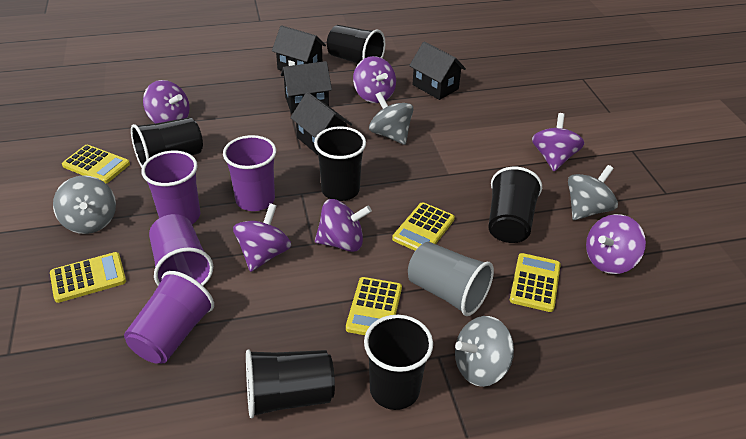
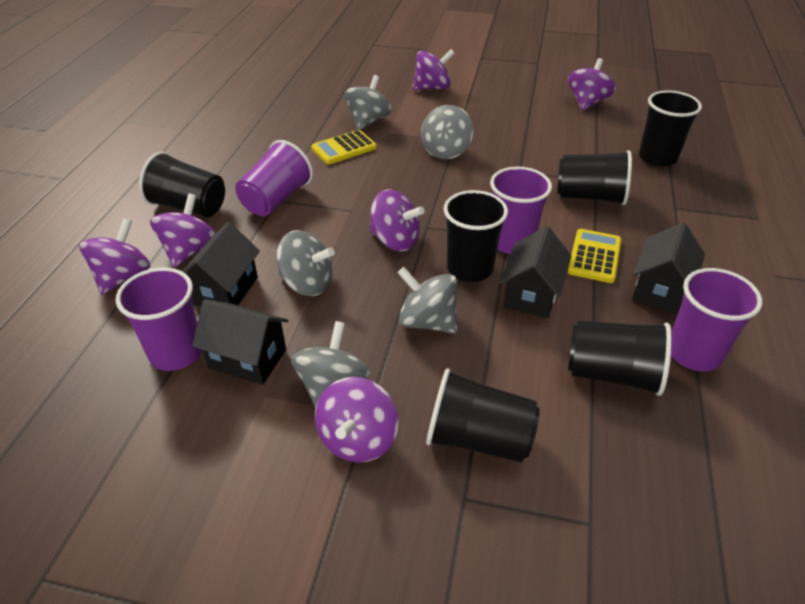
grey cup: 1 -> 0
grey spinning top: 4 -> 5
yellow calculator: 5 -> 2

